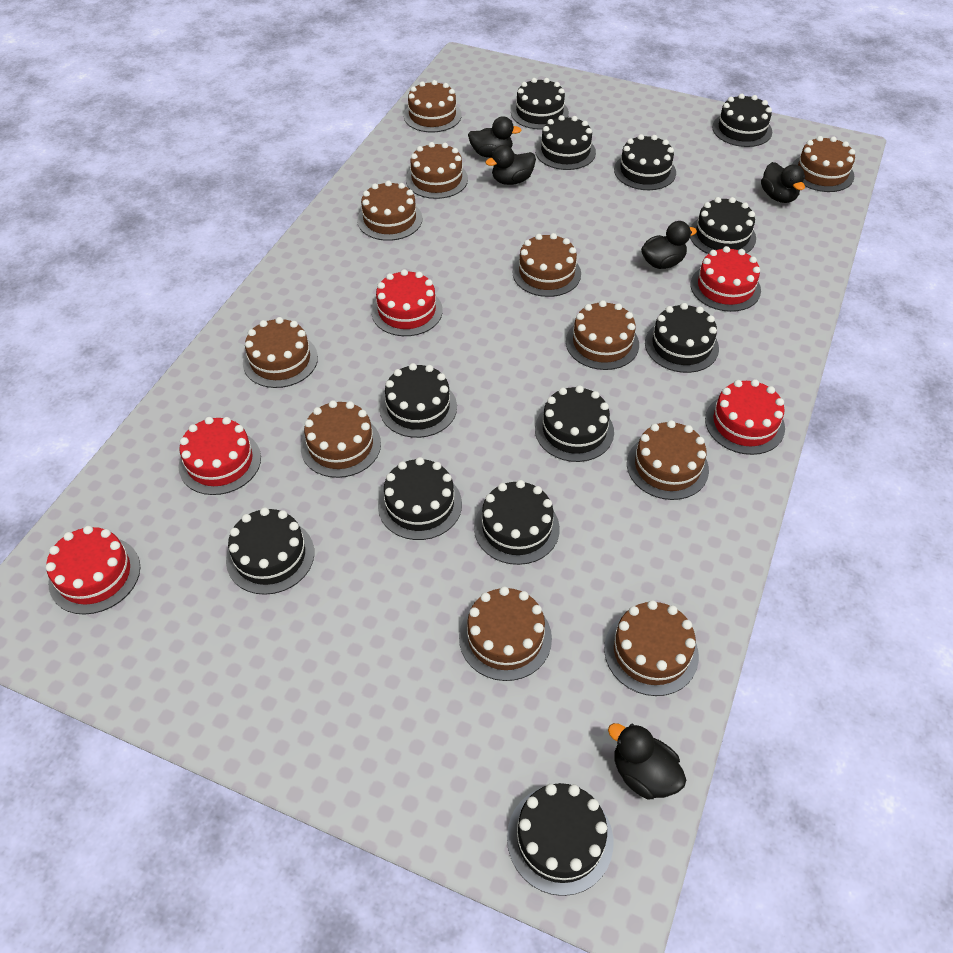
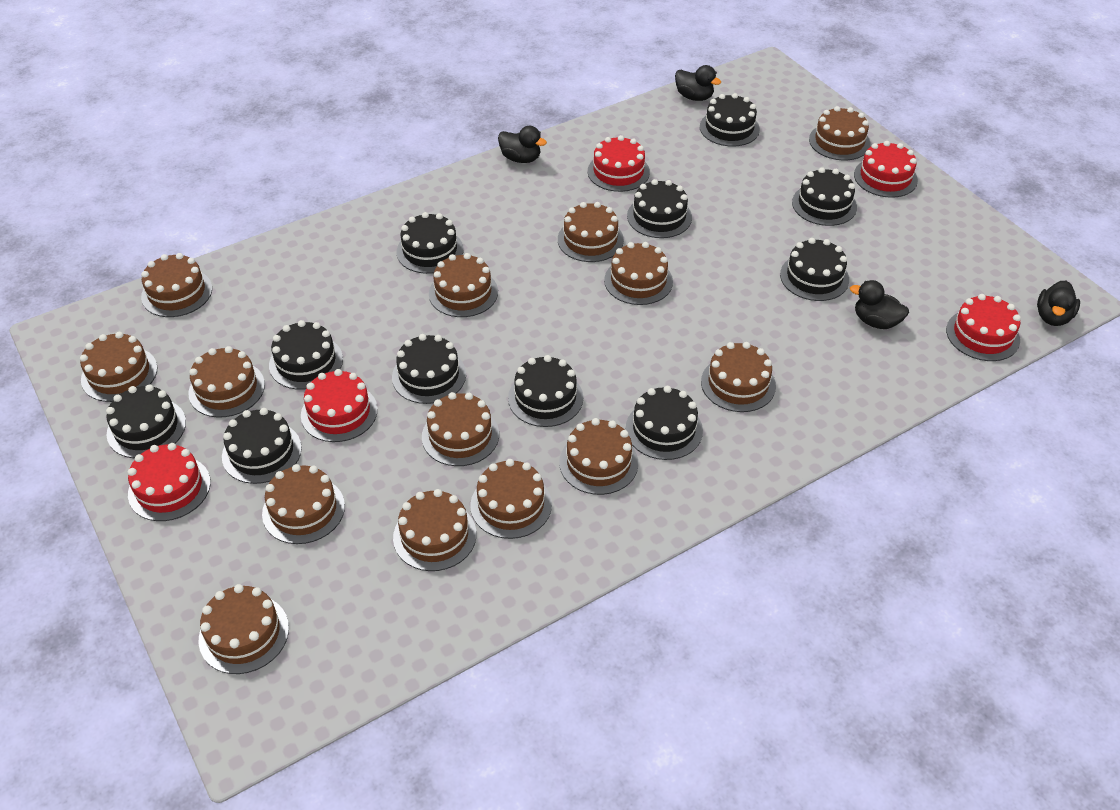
black cake: 12 -> 11
black duck: 5 -> 4
brown cake: 11 -> 14

